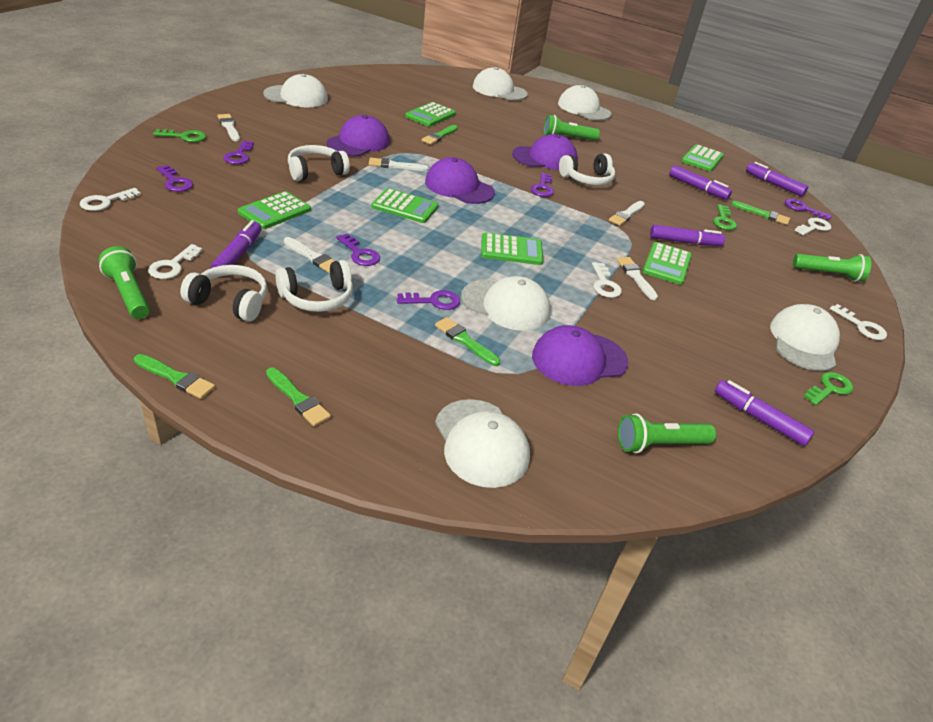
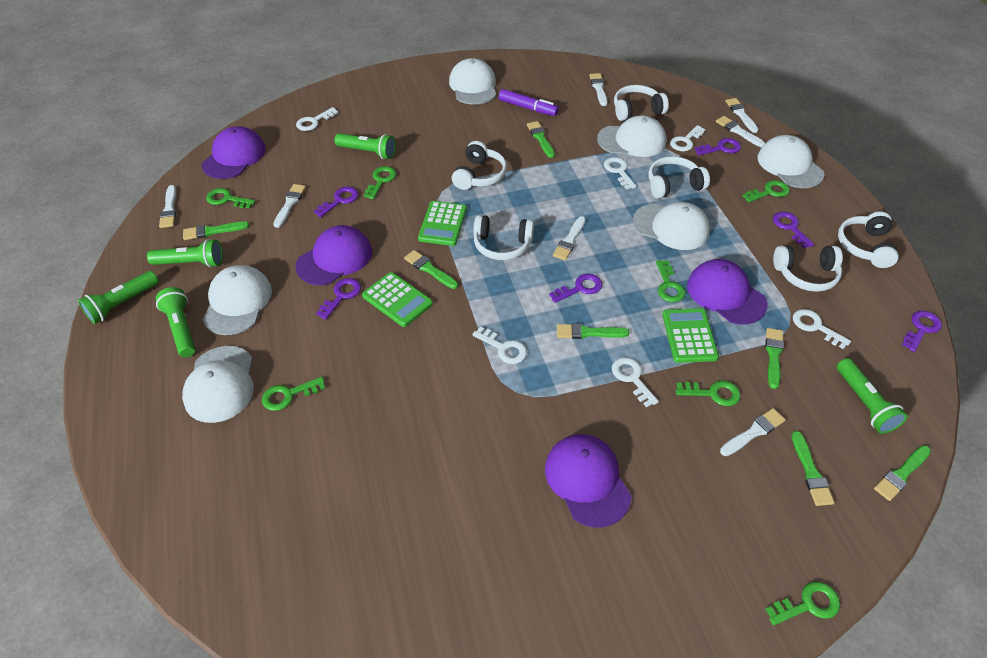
green brush: 5 -> 7
green calculator: 6 -> 3
green flashlight: 4 -> 5
green key: 3 -> 7
purple marker: 5 -> 1
white brush: 5 -> 7
white headphones: 4 -> 6
white key: 5 -> 6

